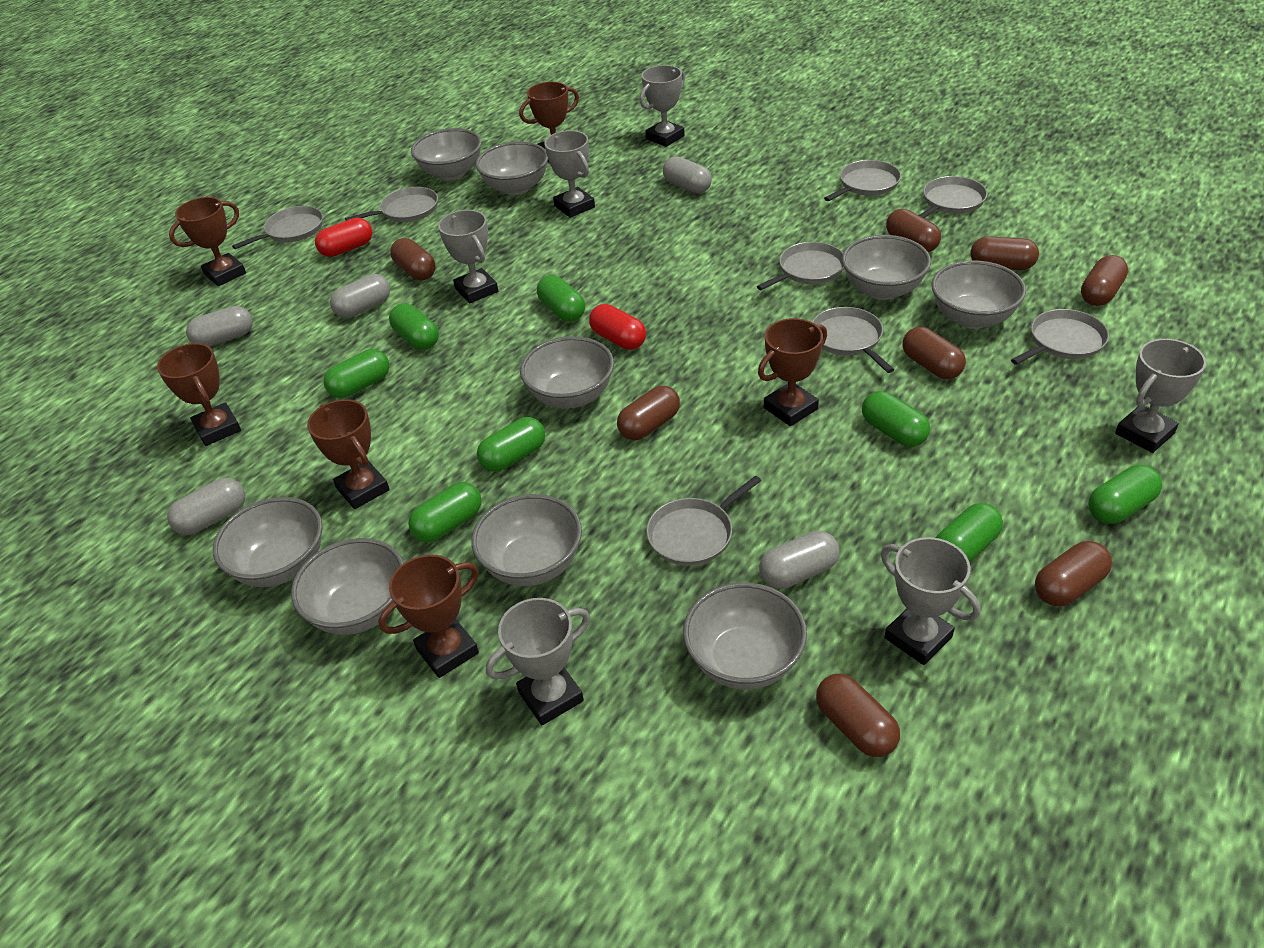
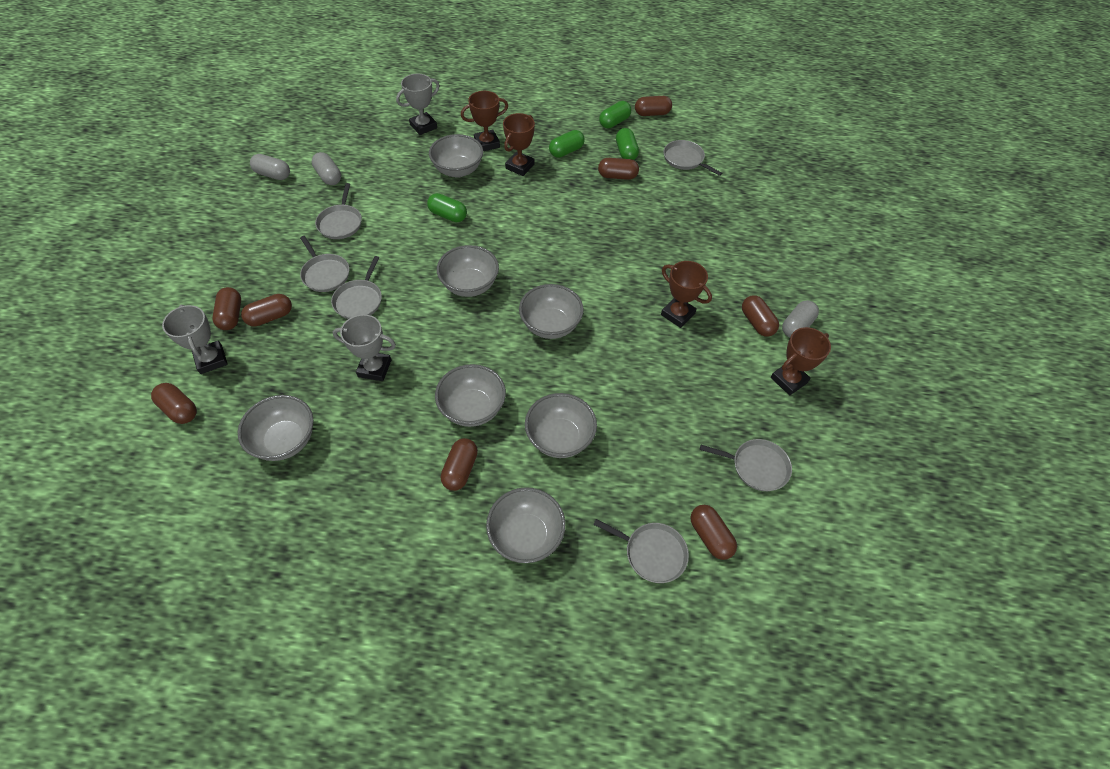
brown trophy: 6 -> 4
green capsule: 8 -> 4
grey bowl: 9 -> 7
grey capsule: 5 -> 3
grey pan: 8 -> 6
grey trophy: 6 -> 3
red capsule: 2 -> 0

